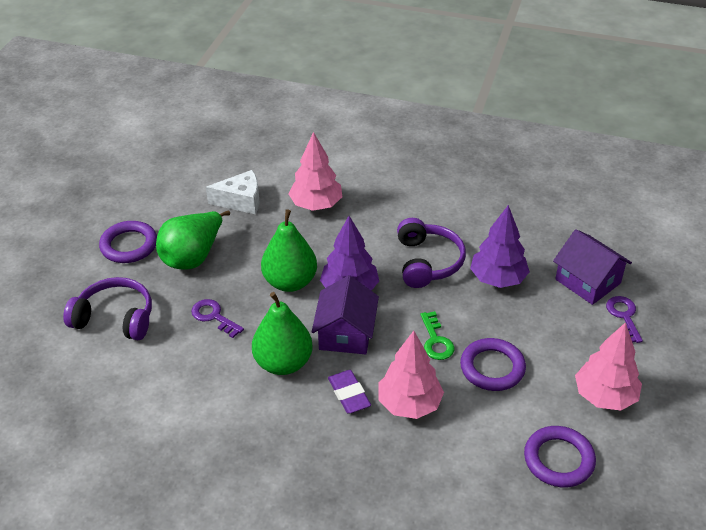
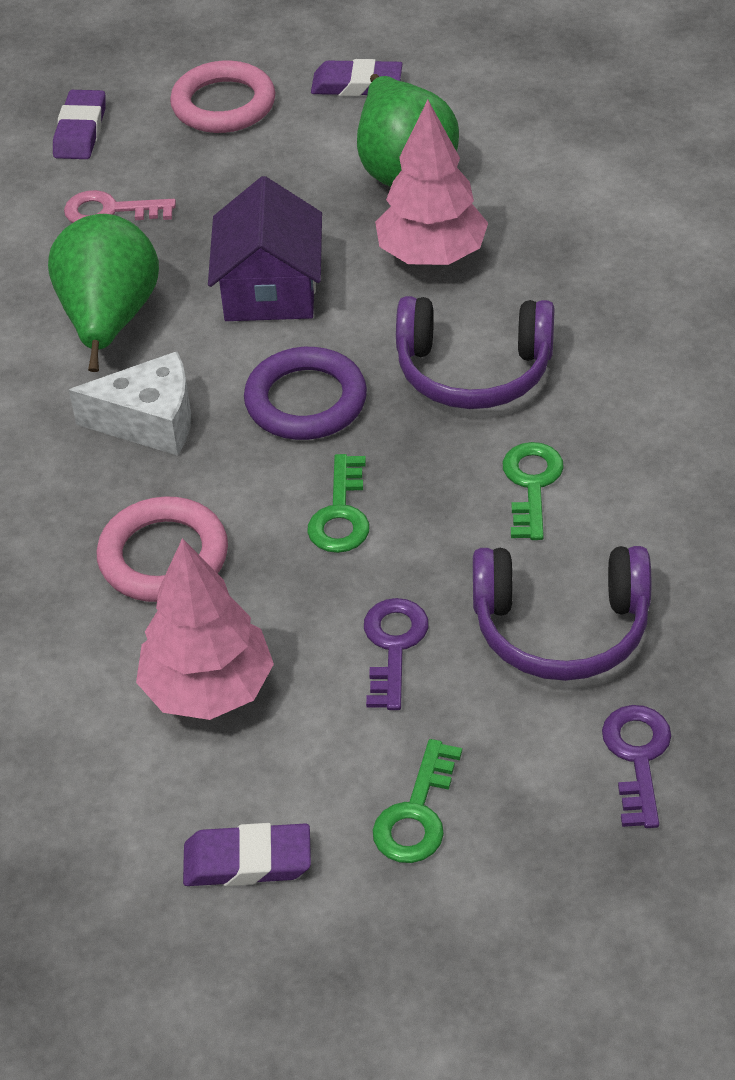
green key: 1 -> 3
green pear: 3 -> 2
pink key: 0 -> 1
pink ring: 0 -> 2
pink tree: 3 -> 2
purple eraser: 1 -> 3
purple house: 2 -> 1
purple ring: 3 -> 1
purple tree: 2 -> 0

